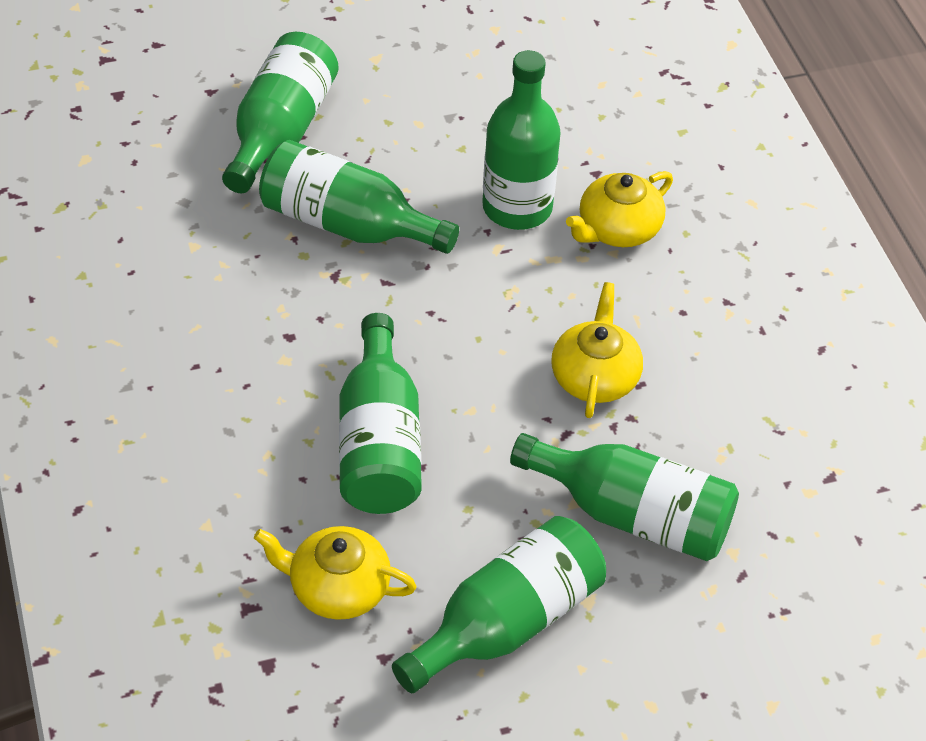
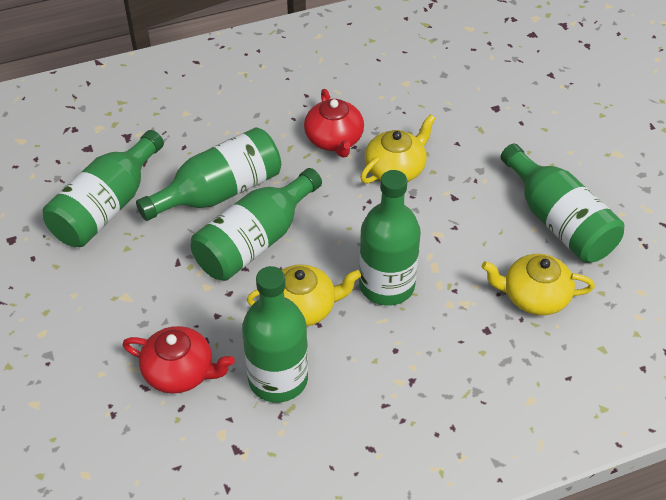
red teapot: 0 -> 2

